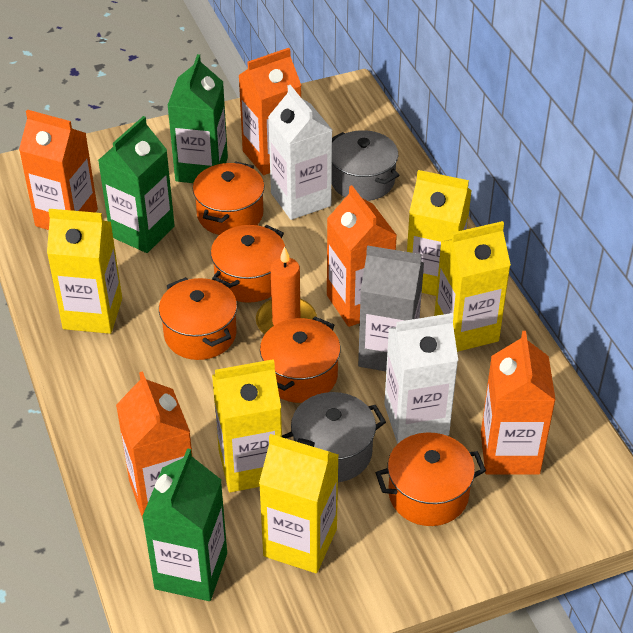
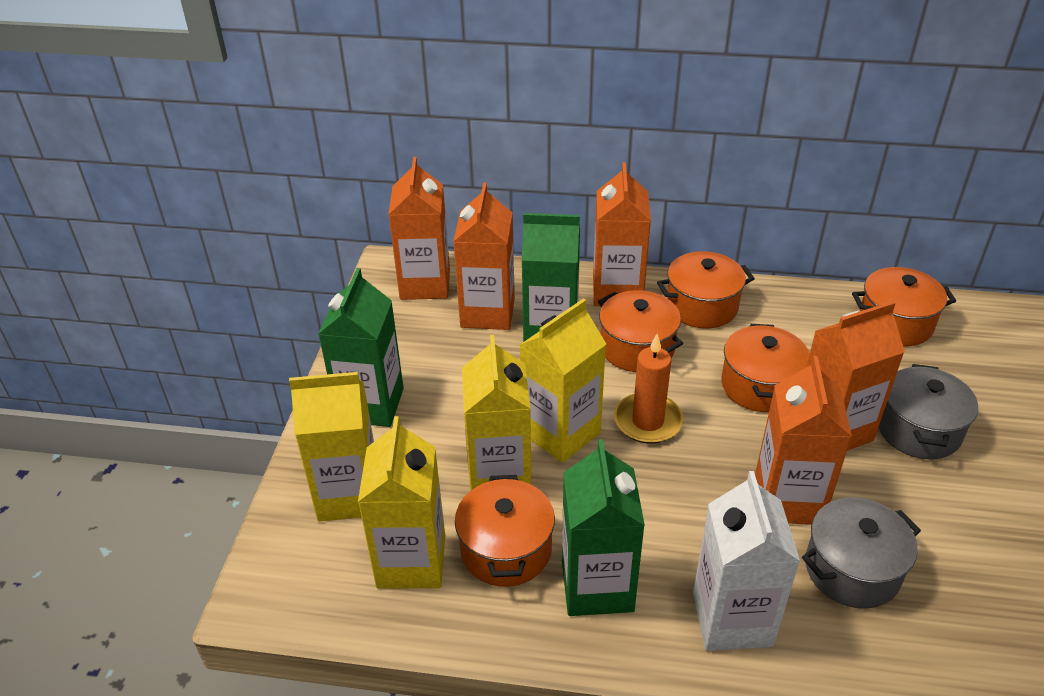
grey carton: 1 -> 0
white carton: 2 -> 1
yellow carton: 5 -> 4

